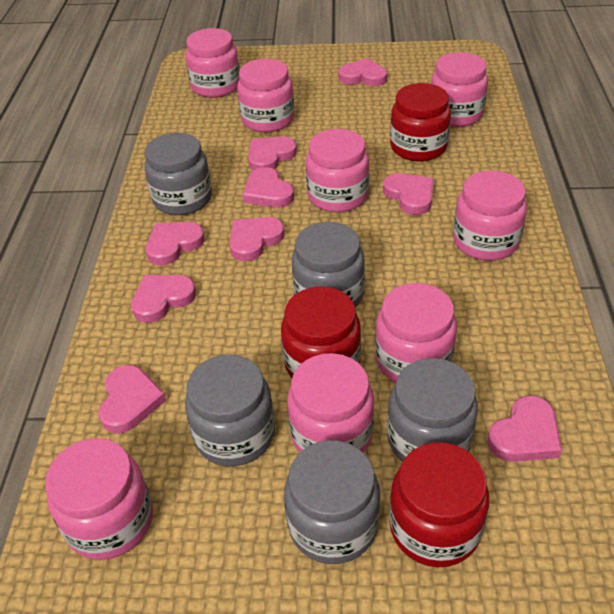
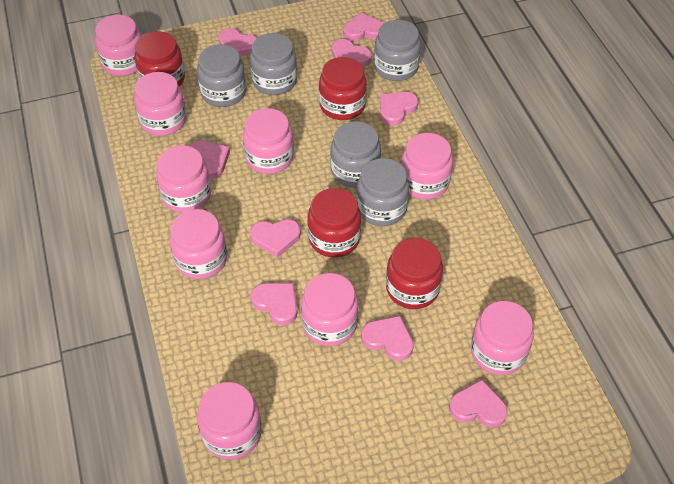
pink jar: 8 -> 9
red jar: 3 -> 4

